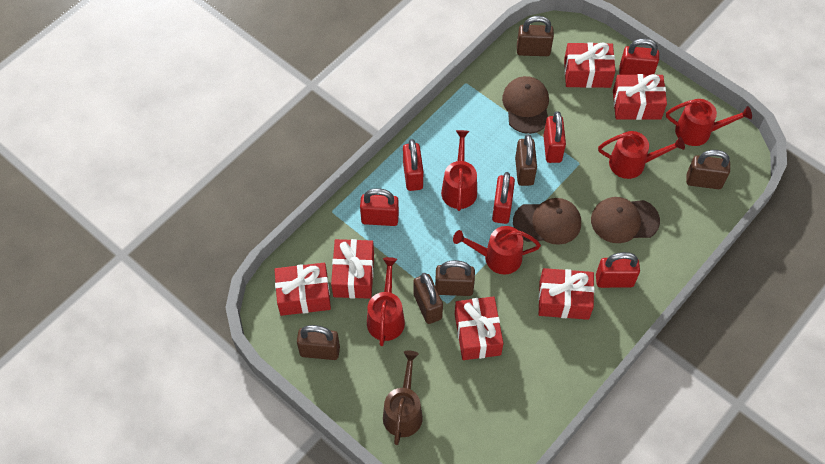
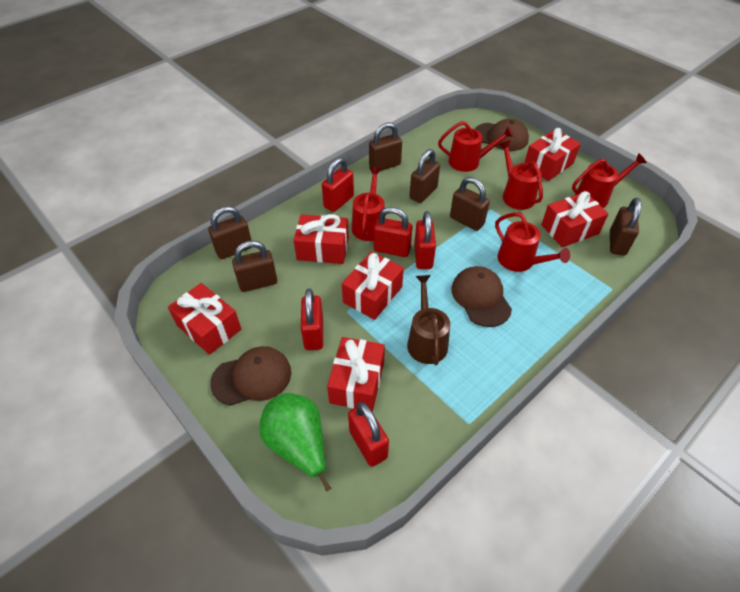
green pear: 0 -> 1
red padlock: 6 -> 5

